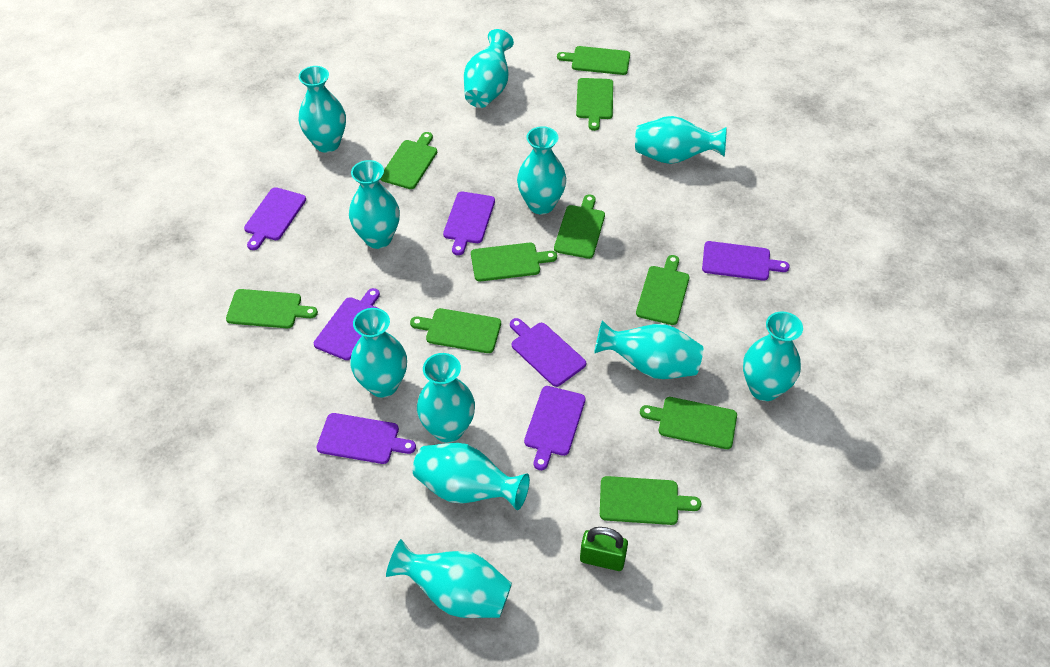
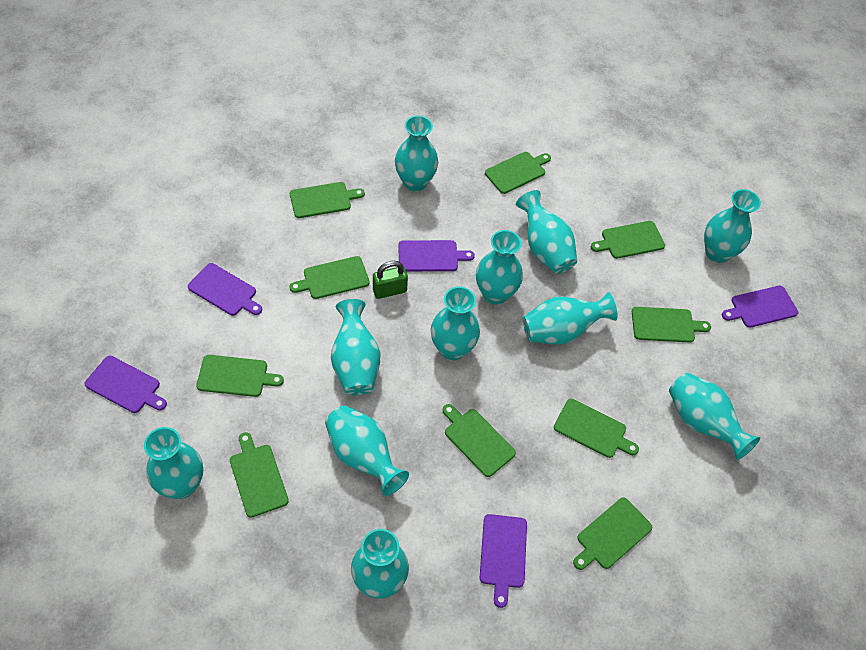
purple cutting board: 7 -> 5

